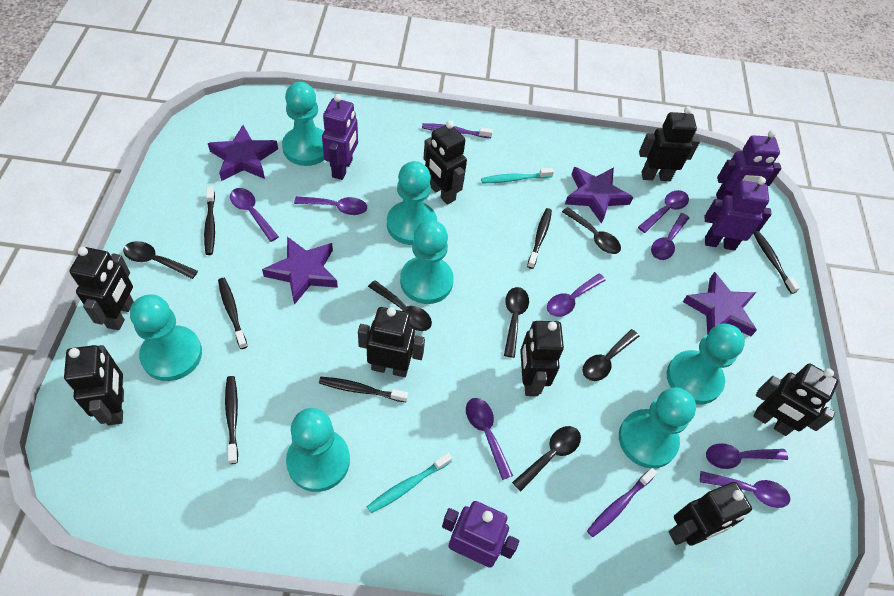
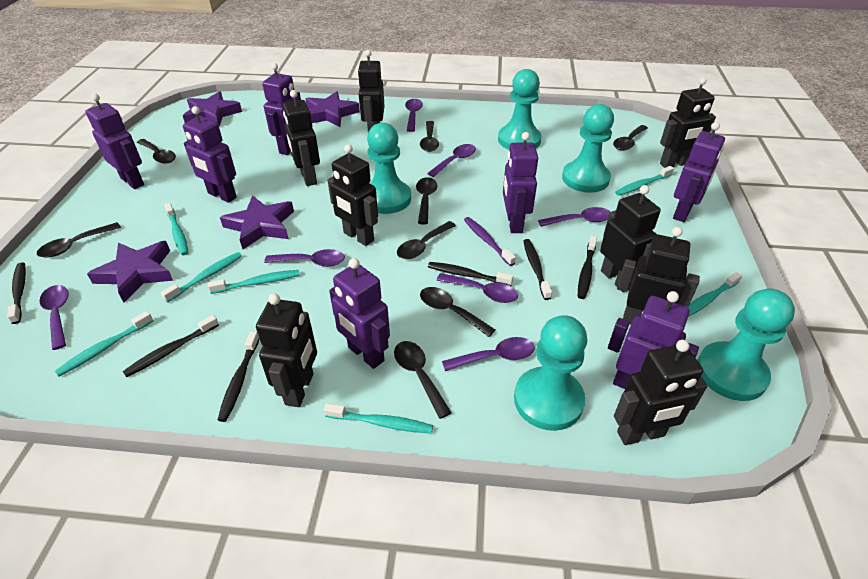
black spoon: 6 -> 8
purple robot: 4 -> 7
purple spoon: 8 -> 7
purple toothbrush: 2 -> 1
turquoise pawn: 7 -> 5
turquoise toothbrush: 2 -> 7

